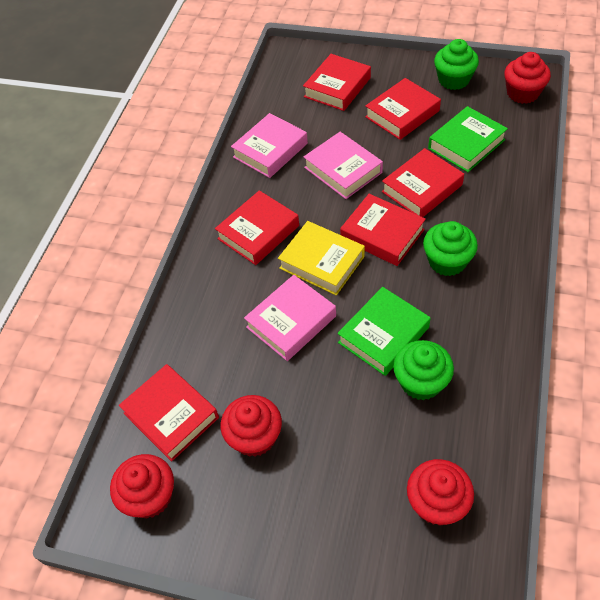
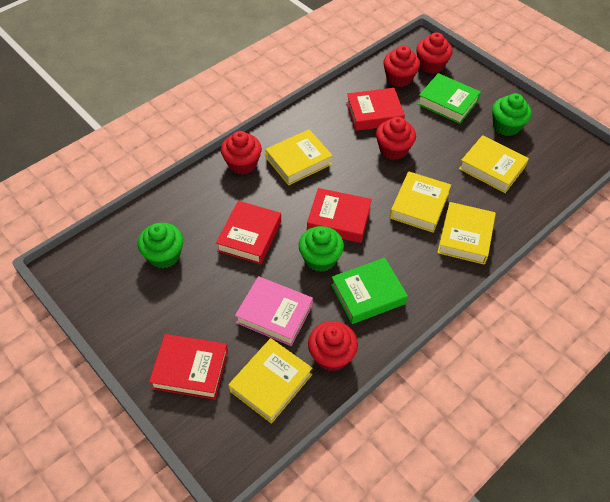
pink book: 3 -> 1
red book: 6 -> 4
red cupcake: 4 -> 5
yellow book: 1 -> 5

